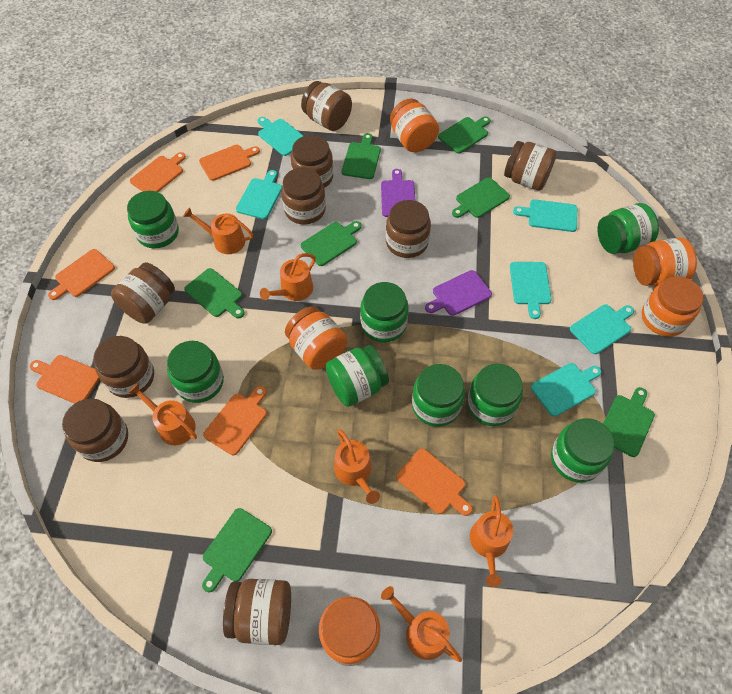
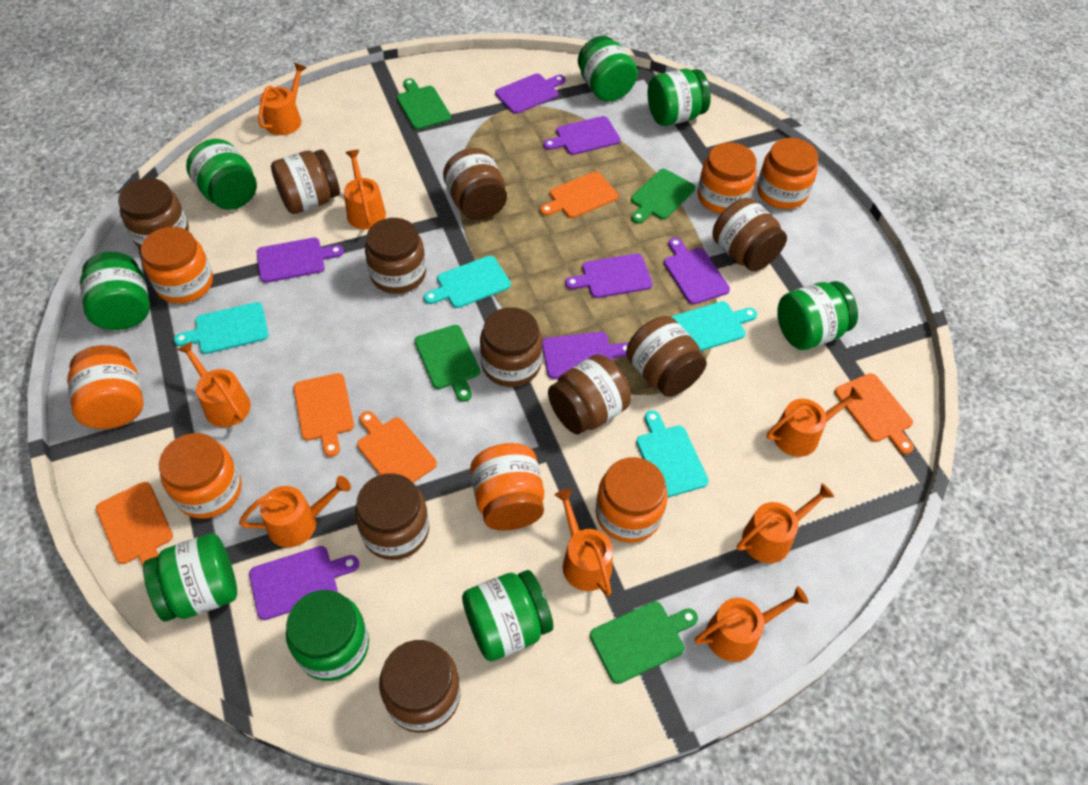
brown jar: 9 -> 10
green cutting board: 7 -> 4
orange cutting board: 6 -> 5
orange jar: 5 -> 7
orange watering can: 6 -> 8
purple cutting board: 2 -> 7
turquoise cutting board: 6 -> 4

